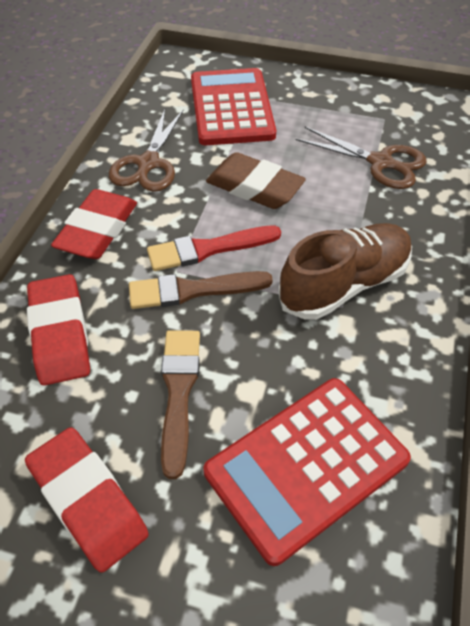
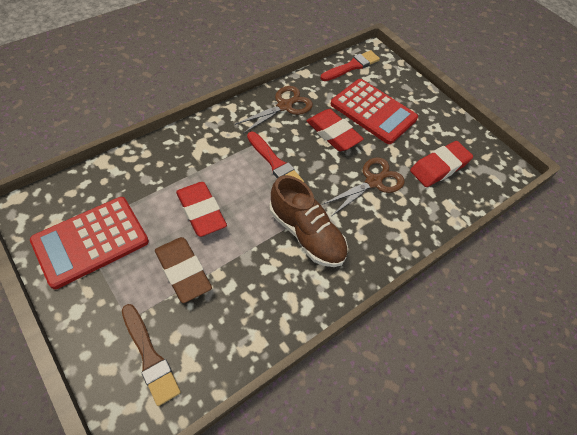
brown brush: 2 -> 1
red brush: 1 -> 2

